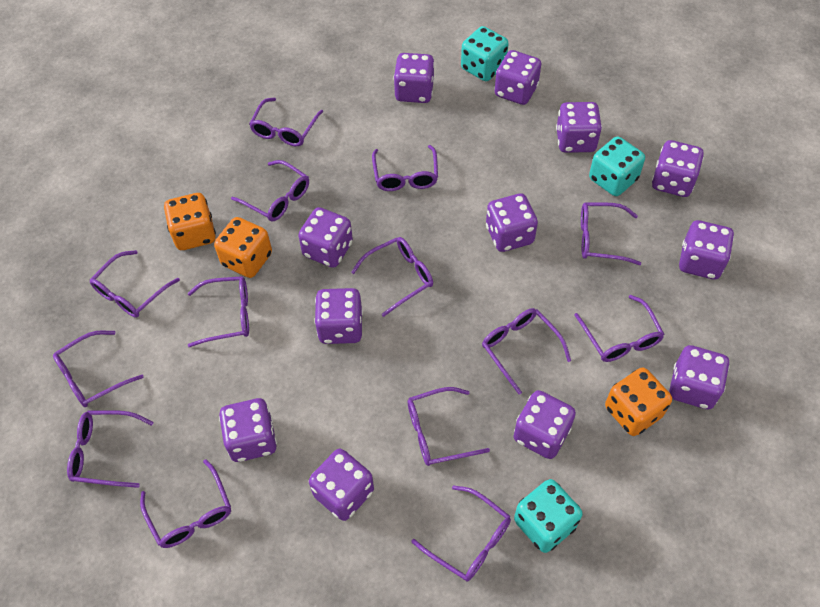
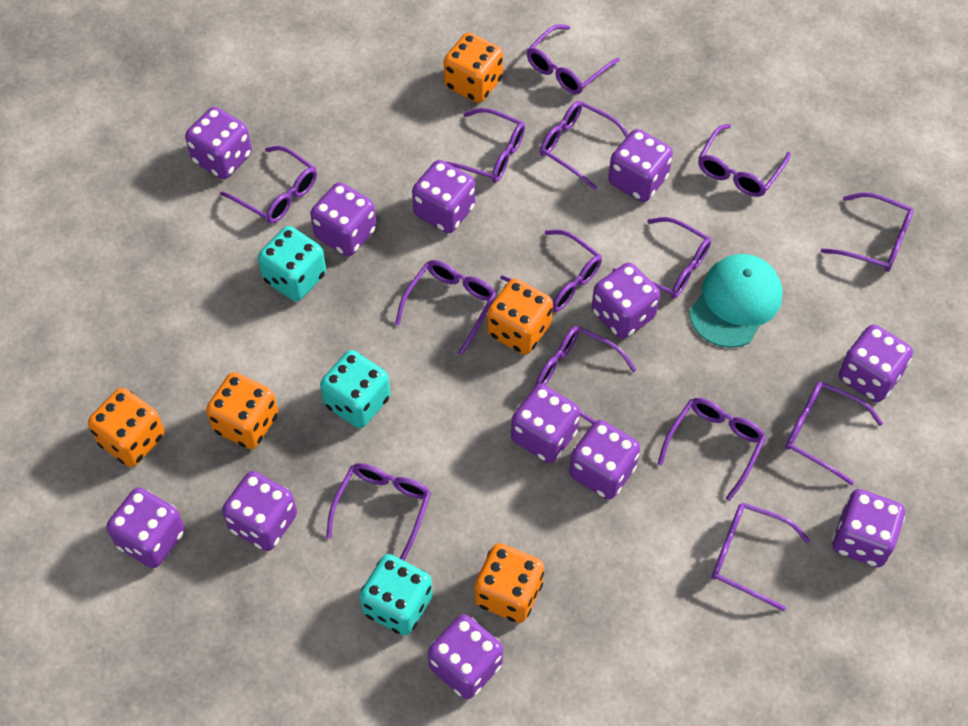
orange dice: 3 -> 5
turquoise cap: 0 -> 1

